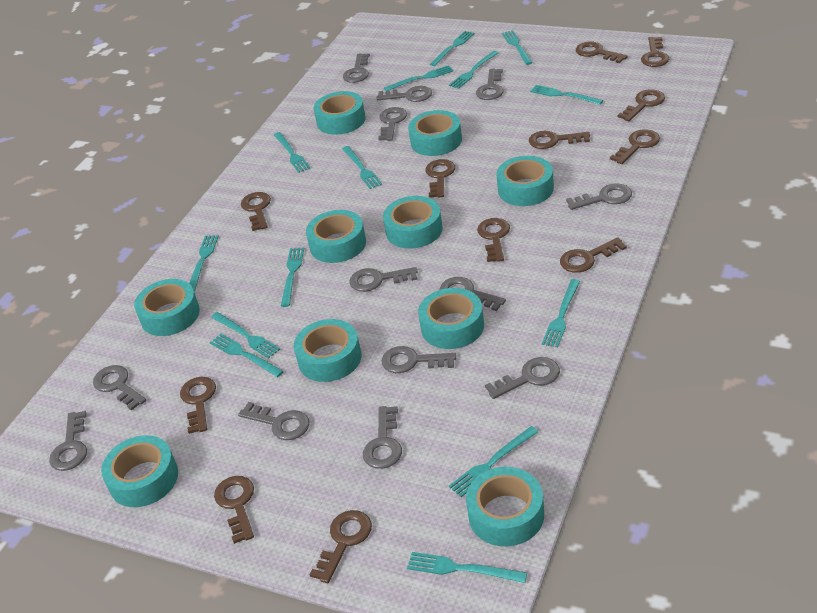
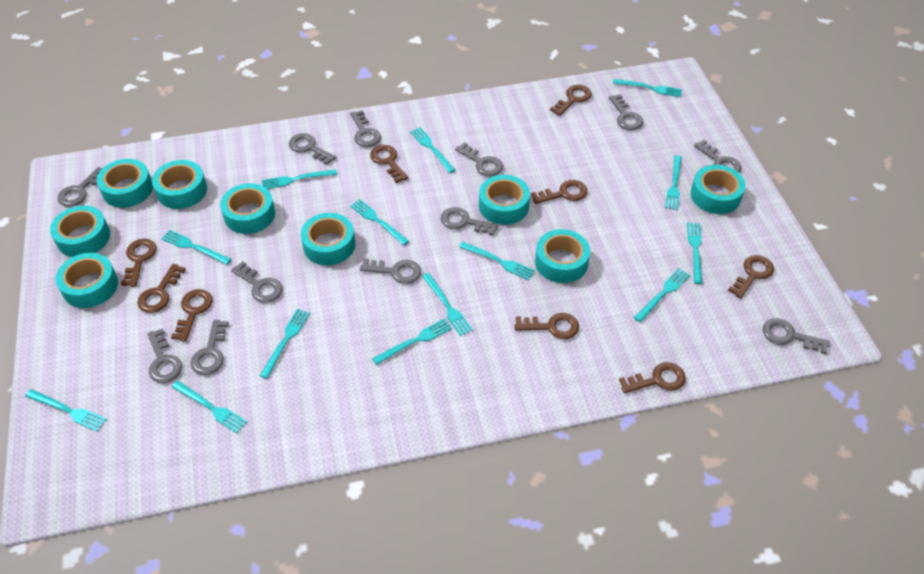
brown key: 12 -> 9
grey key: 13 -> 12
turquoise tape: 10 -> 9

